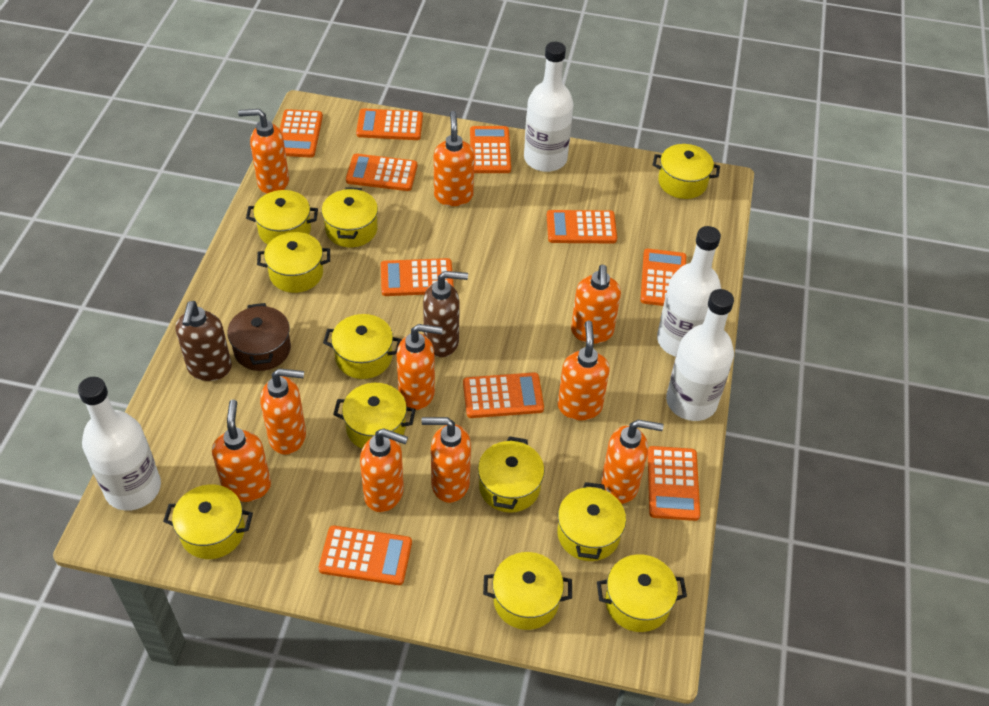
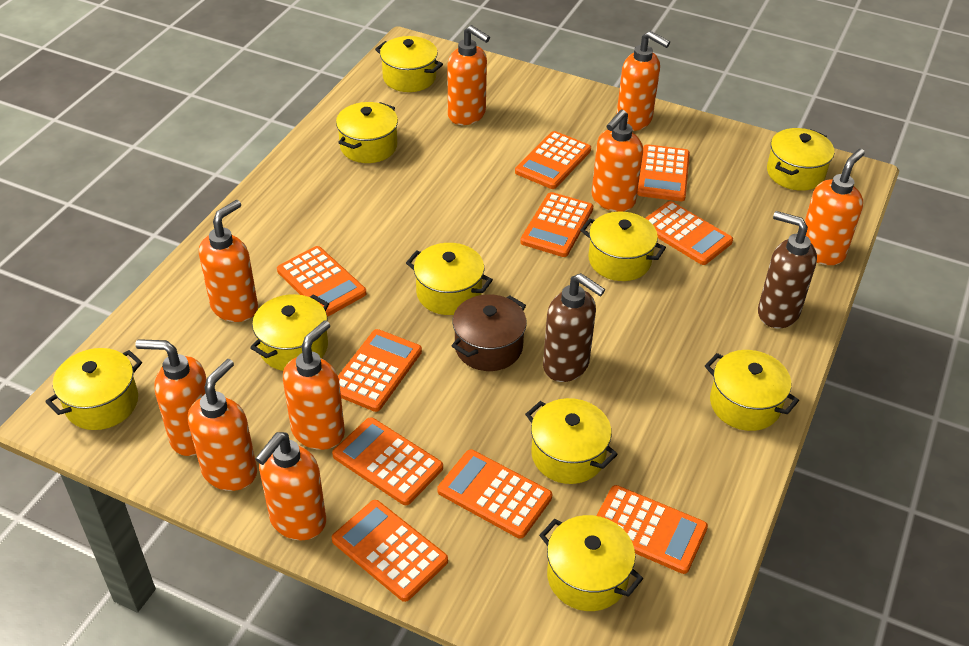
orange soap dispenser: 10 -> 9
white bottle: 4 -> 0
yellow pot: 11 -> 10

